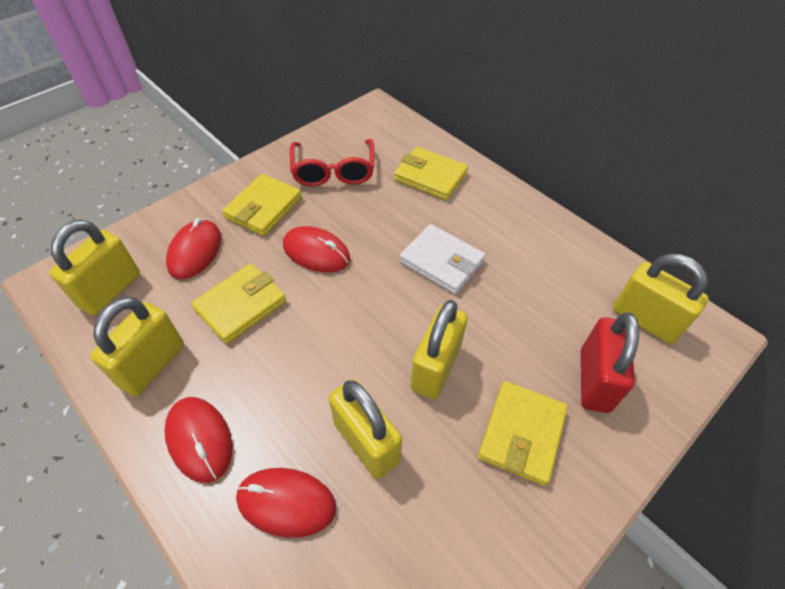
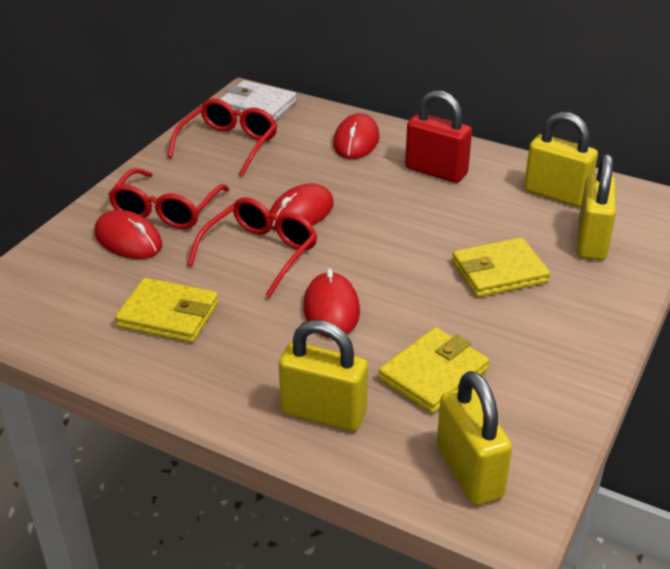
red glasses: 1 -> 3
yellow padlock: 5 -> 4
yellow wallet: 4 -> 3

